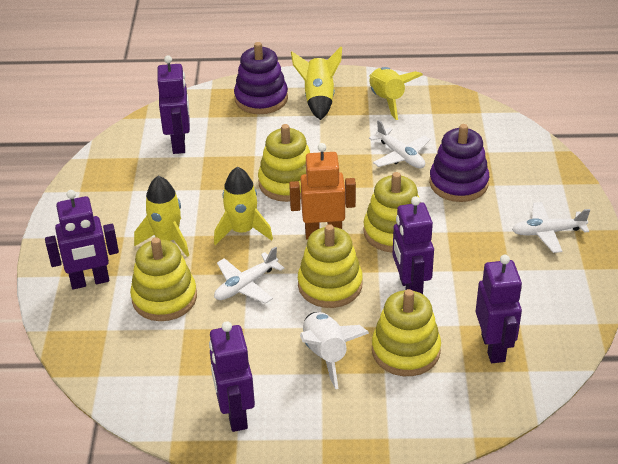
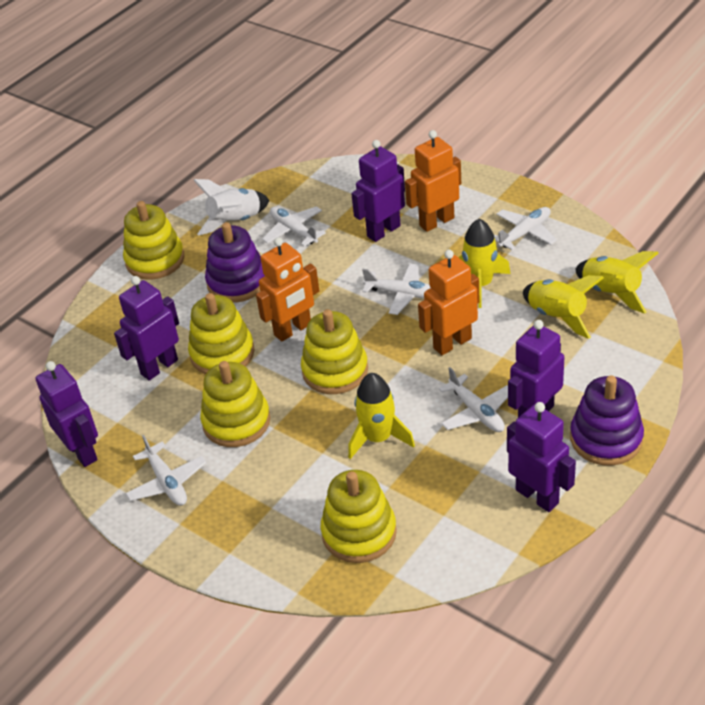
orange robot: 1 -> 3
white plane: 3 -> 5

